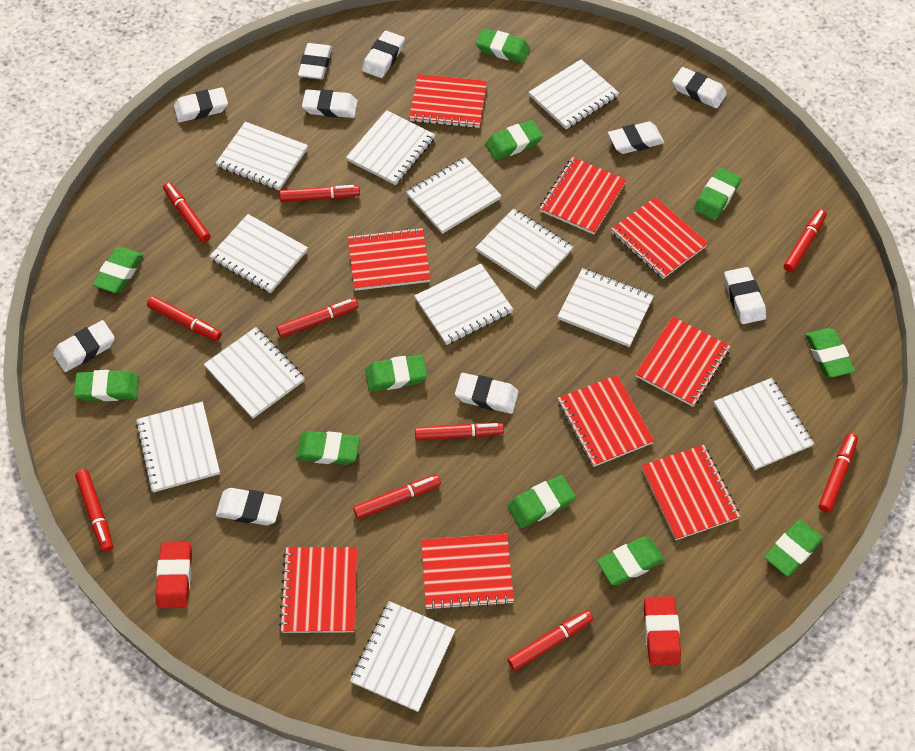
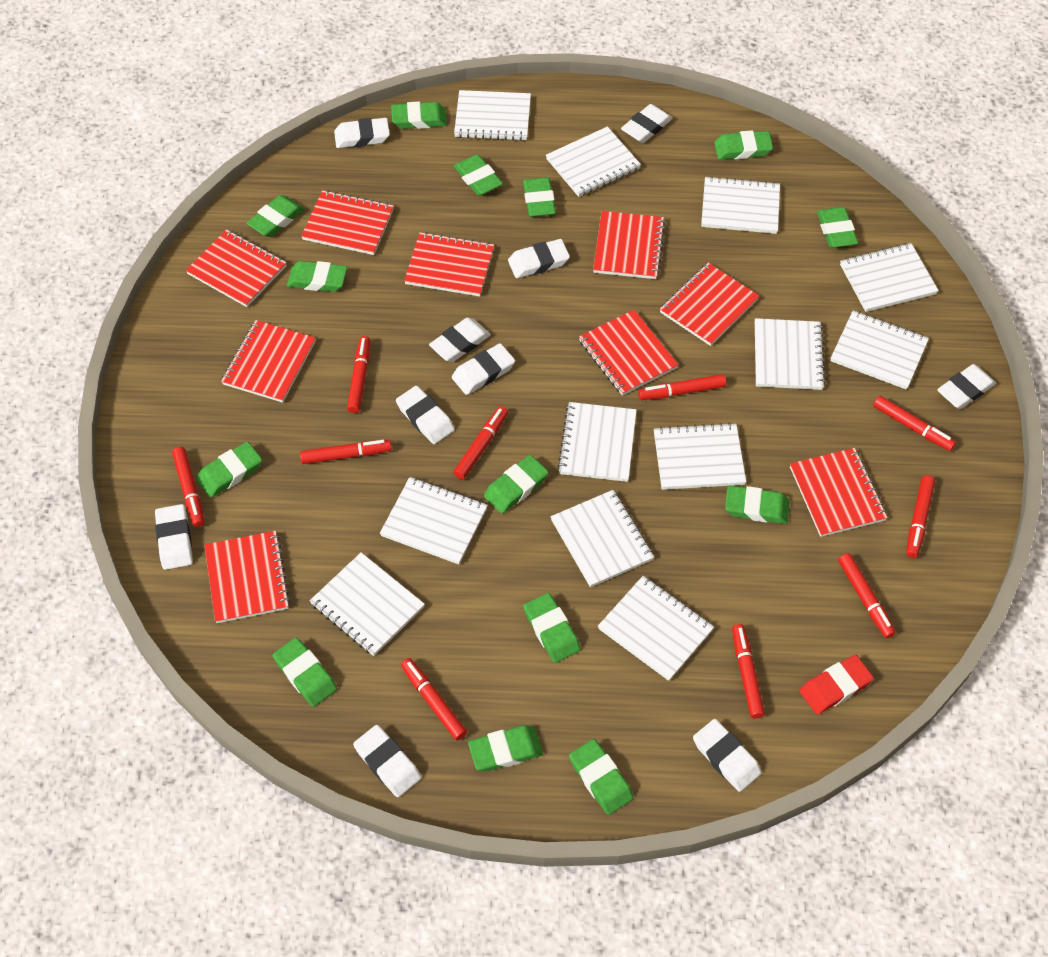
green eraser: 11 -> 14
red eraser: 2 -> 1

